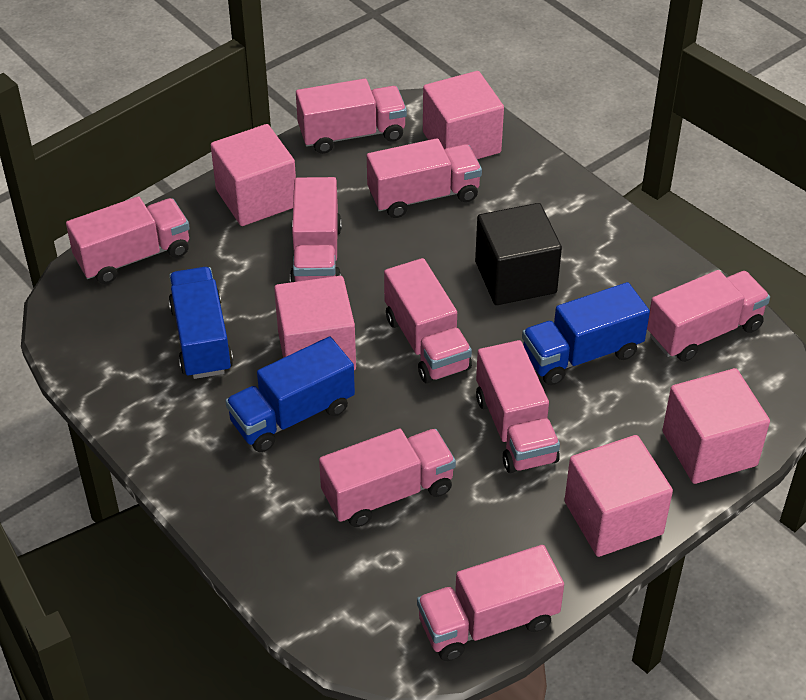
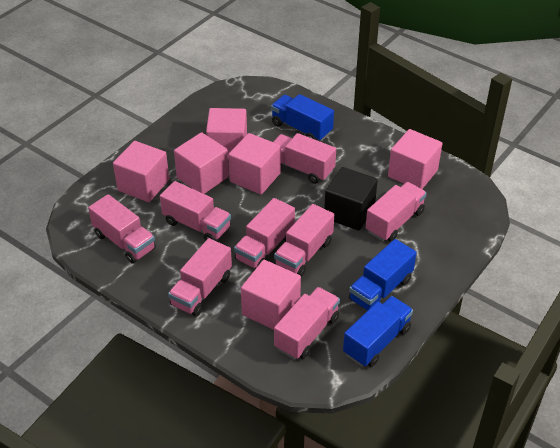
pink cube: 5 -> 6
pink truck: 9 -> 8

